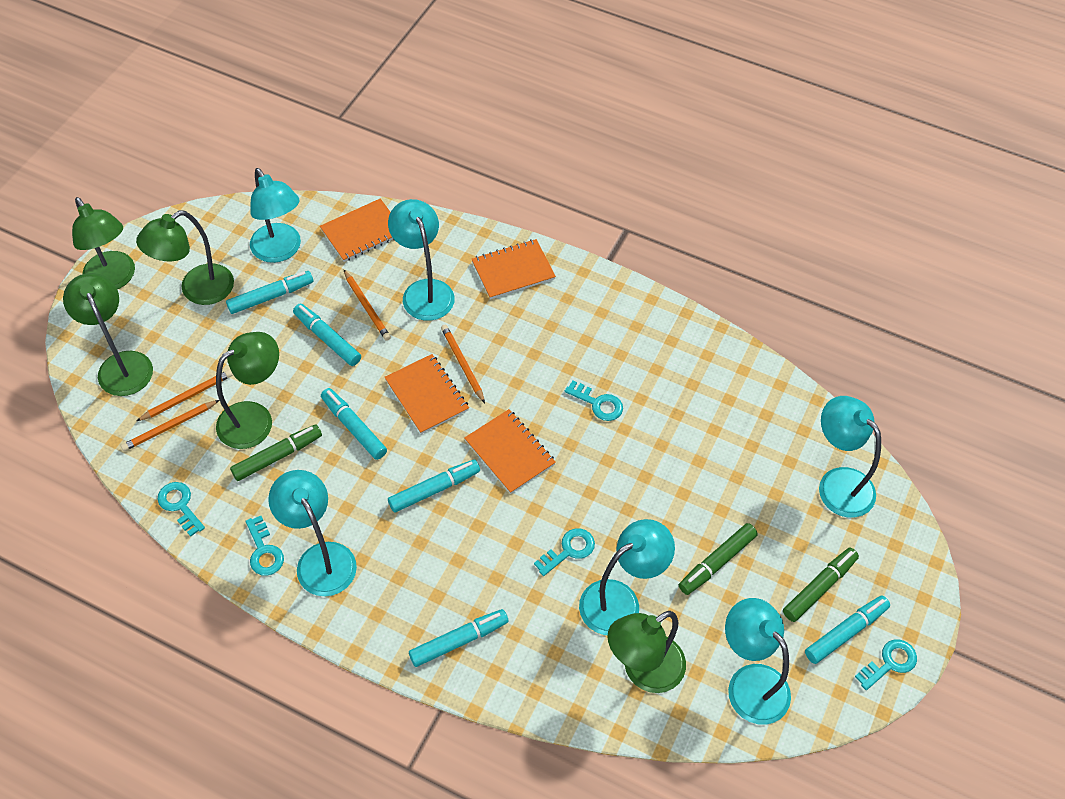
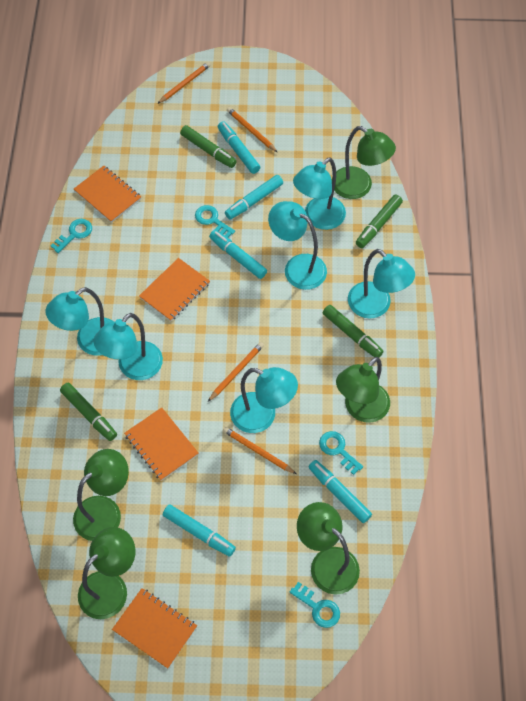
green marker: 3 -> 4
turquoise key: 5 -> 4
turquoise marker: 6 -> 5

